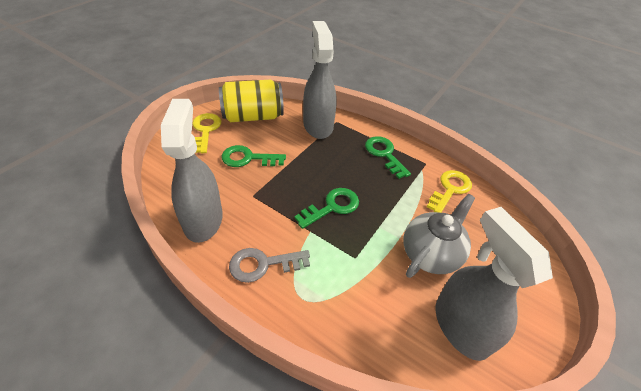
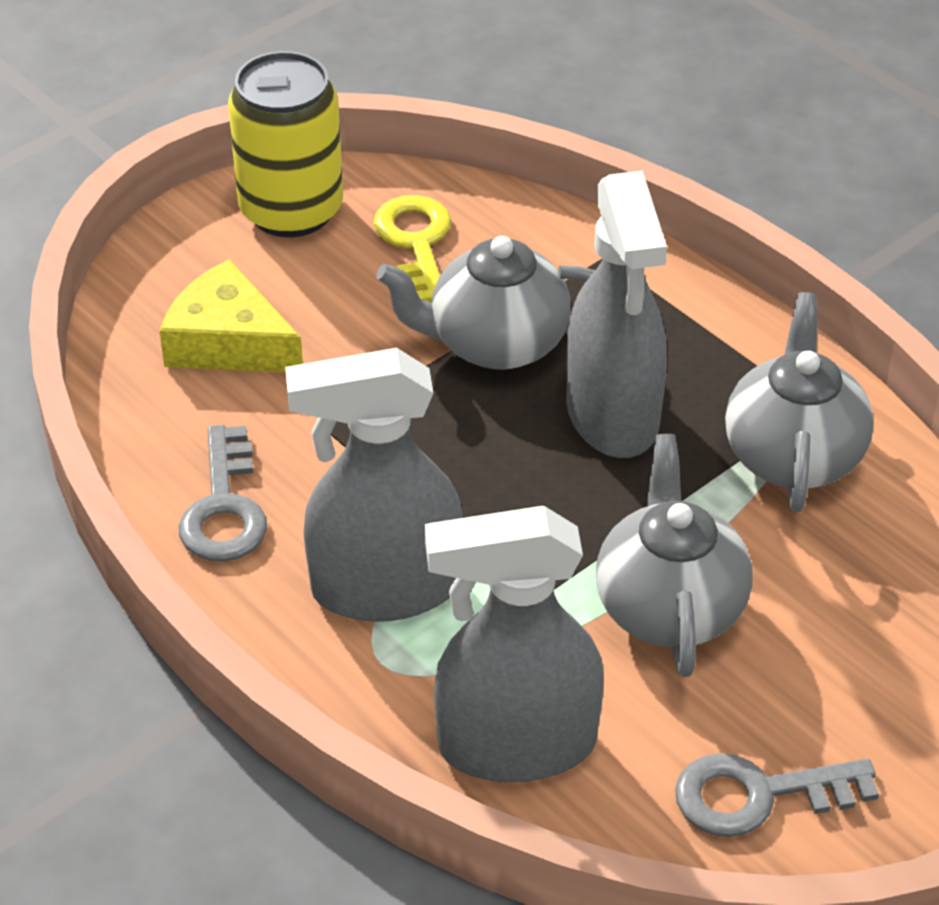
green key: 3 -> 0
grey key: 1 -> 2
grey teapot: 1 -> 3
yellow cheese: 0 -> 1
yellow key: 2 -> 1

